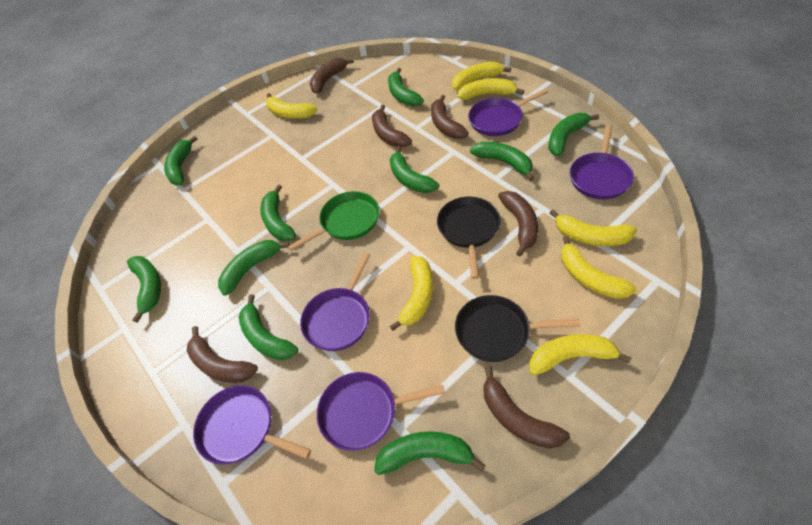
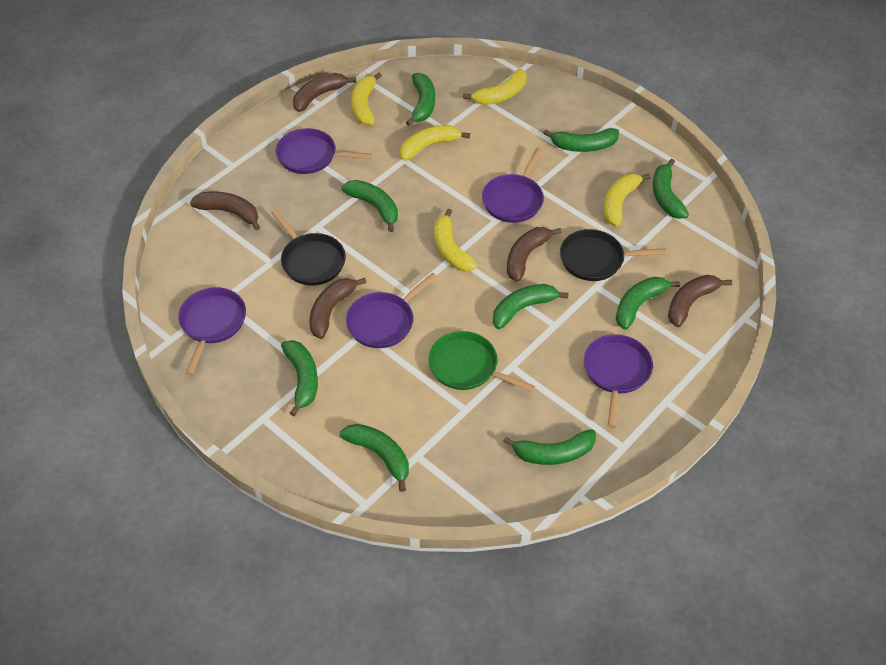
brown banana: 6 -> 5
green banana: 10 -> 9
yellow banana: 7 -> 5

